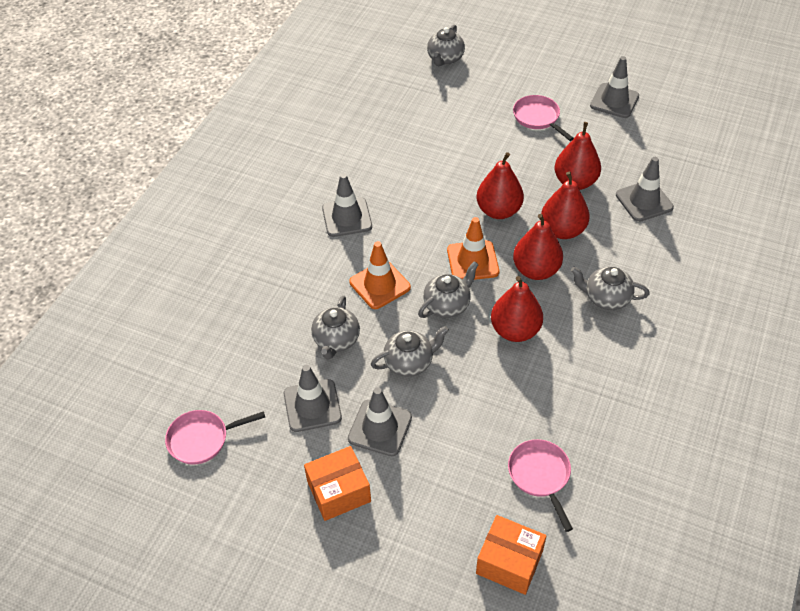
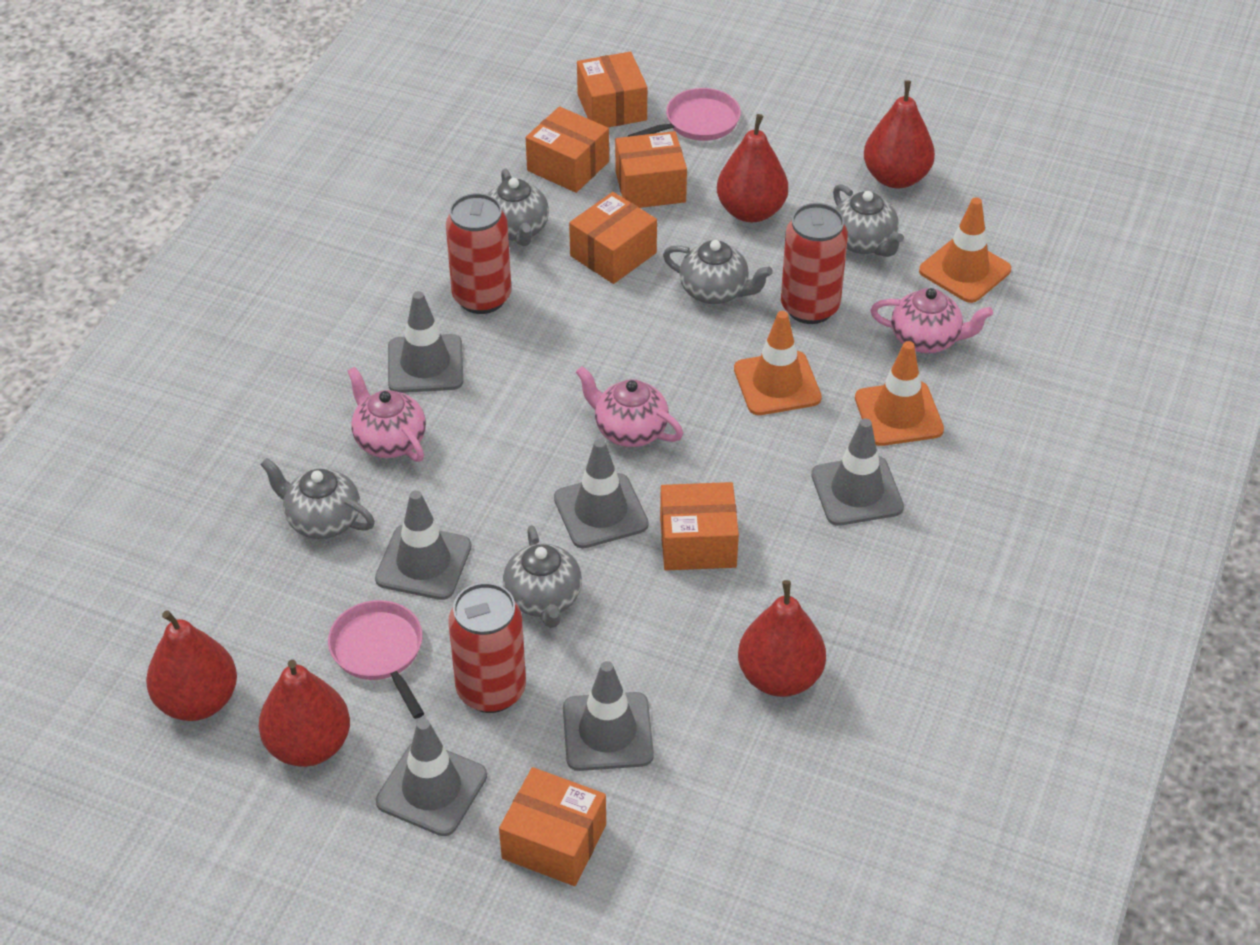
grey traffic cone: 5 -> 6
orange box: 2 -> 6
orange traffic cone: 2 -> 3
pink pan: 3 -> 2
pink teapot: 0 -> 3
red can: 0 -> 3

